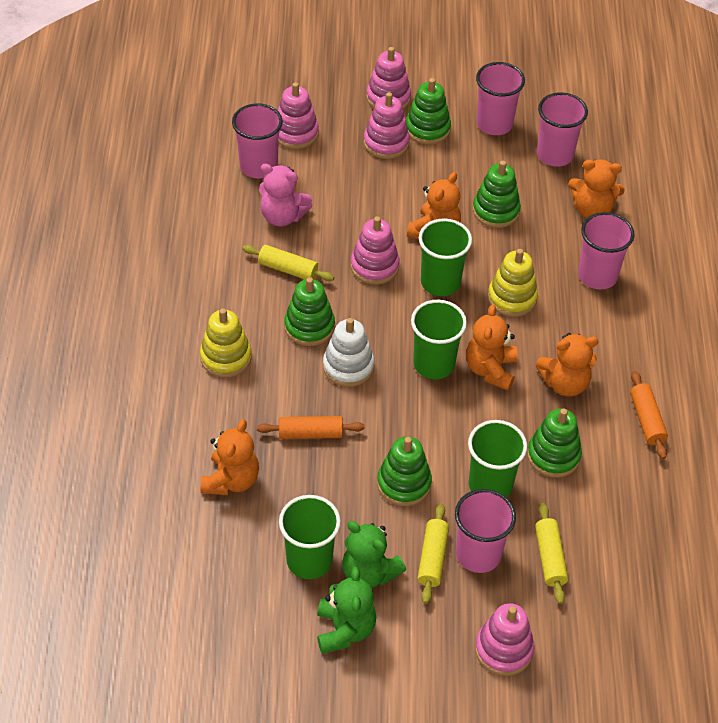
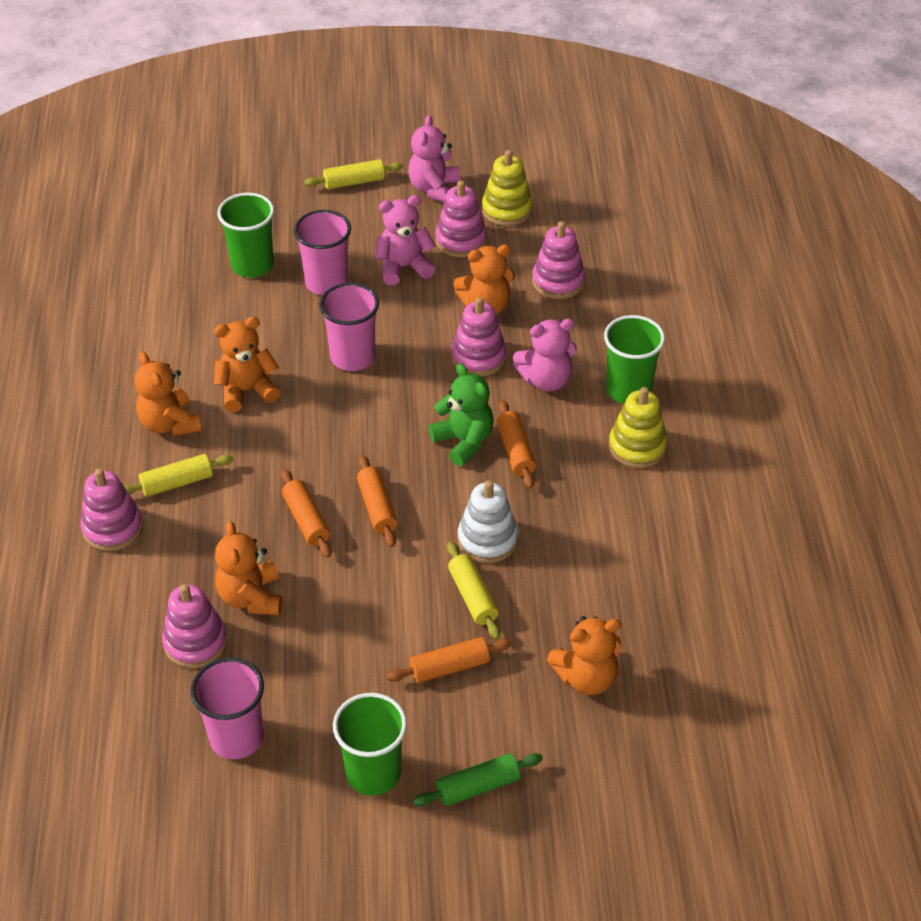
green cup: 4 -> 3
green rolling pin: 0 -> 1
green stacking toy: 5 -> 0
green teddy bear: 2 -> 1
orange rolling pin: 2 -> 4
pink cup: 5 -> 3
pink teddy bear: 1 -> 3

